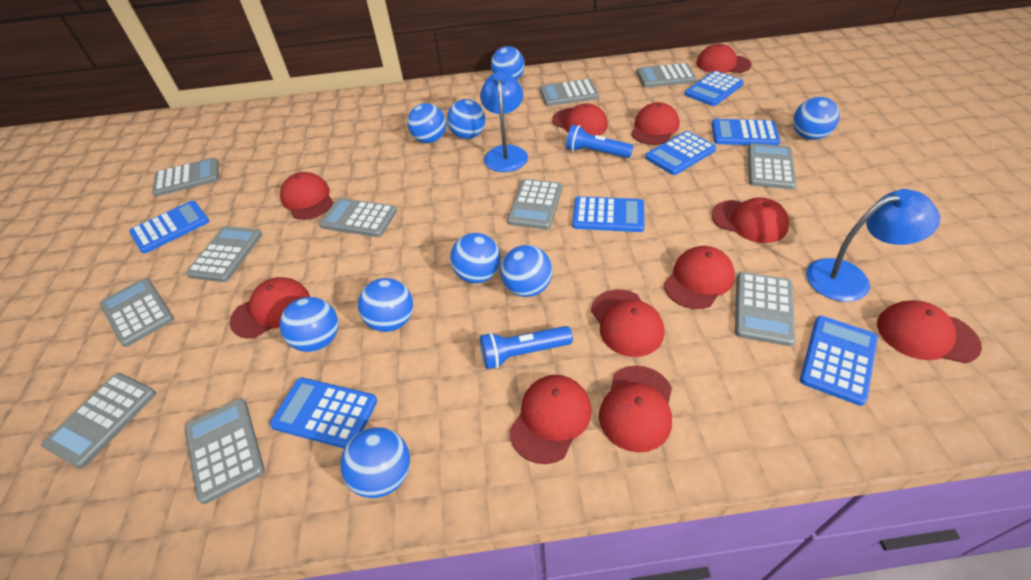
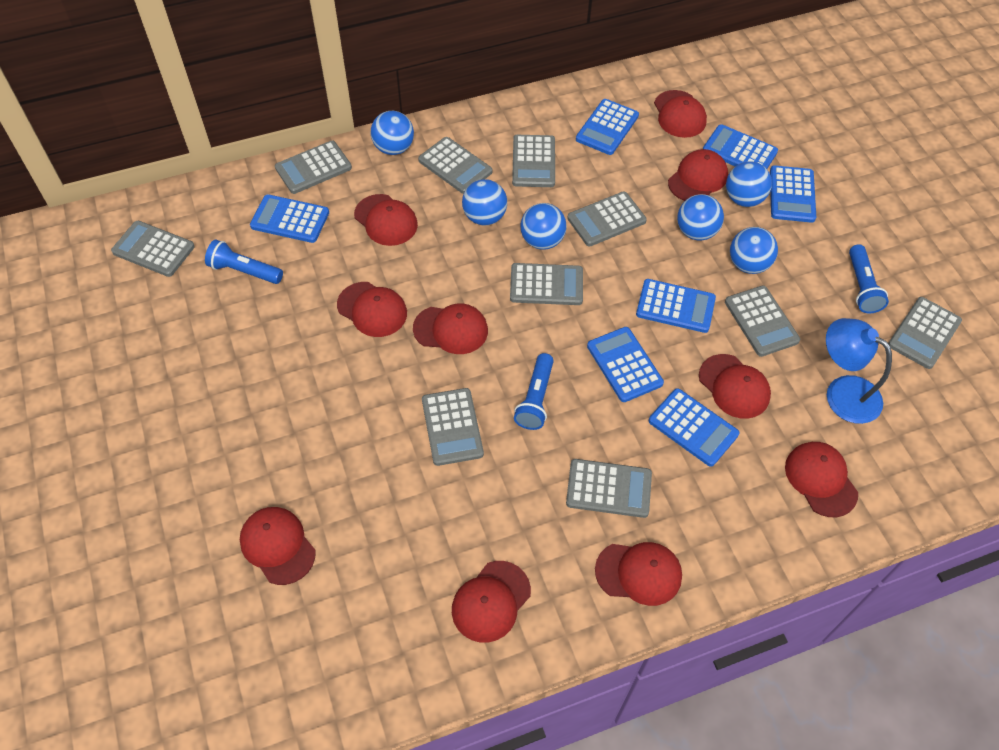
blue ball: 9 -> 6
blue flashlight: 2 -> 3
blue lamp: 2 -> 1
grey calculator: 11 -> 10
red cap: 11 -> 10

